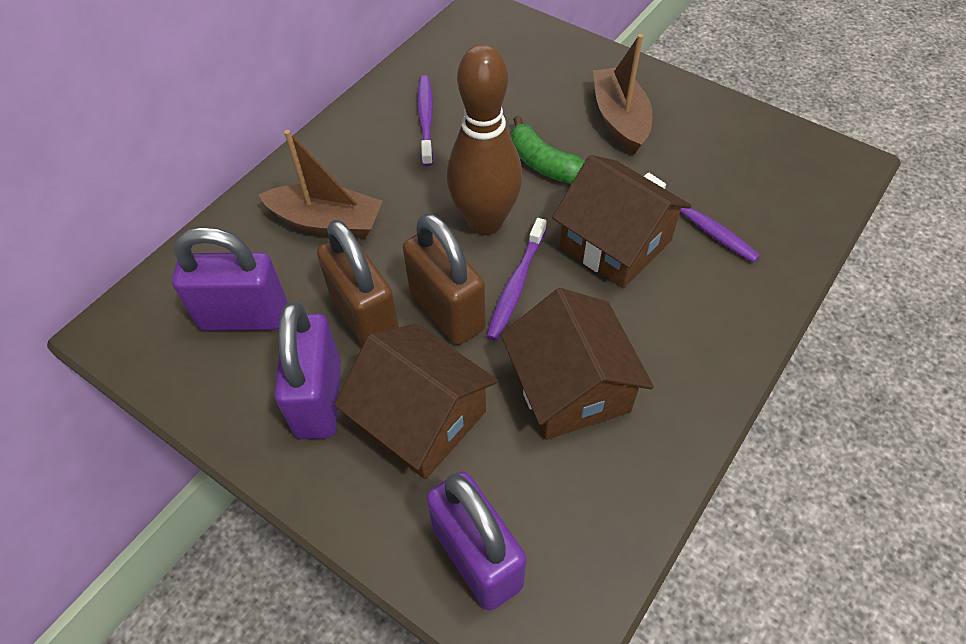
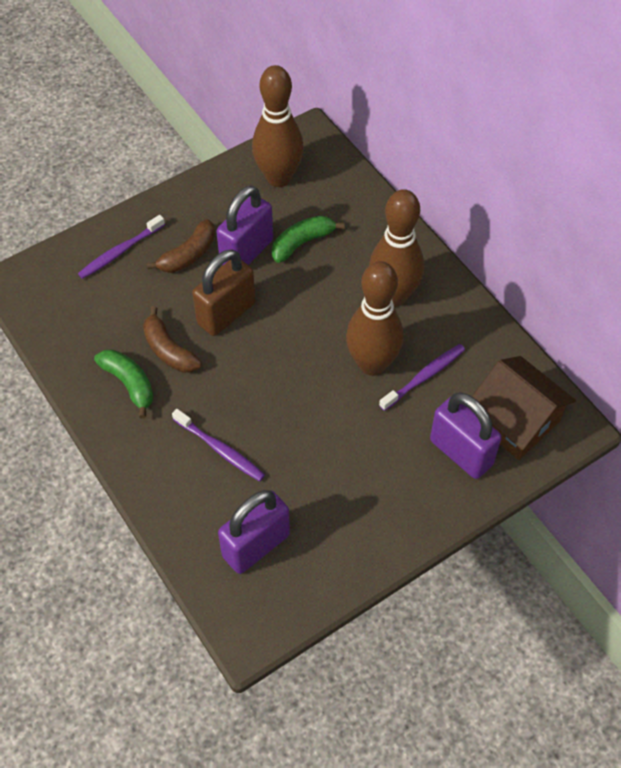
brown banana: 0 -> 2
brown boat: 2 -> 0
brown bowling pin: 1 -> 3
brown house: 3 -> 1
brown padlock: 2 -> 1
green banana: 1 -> 2

